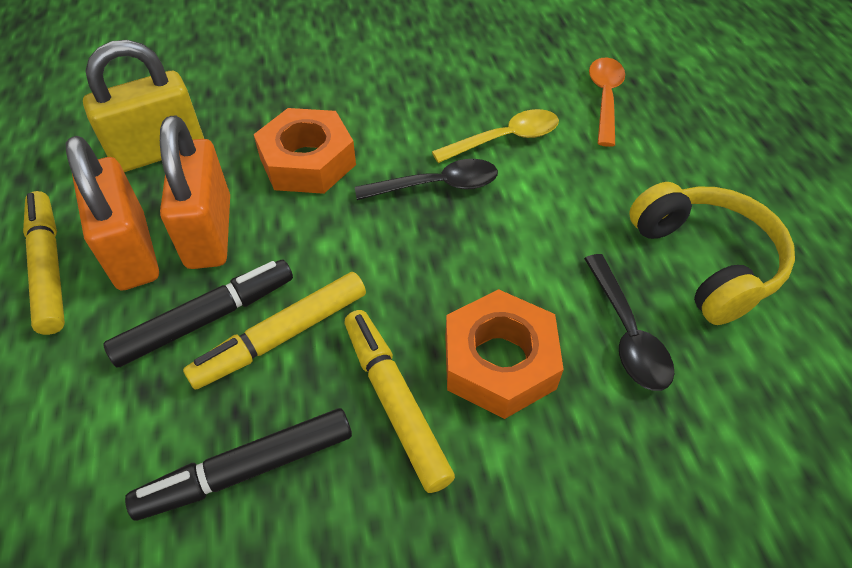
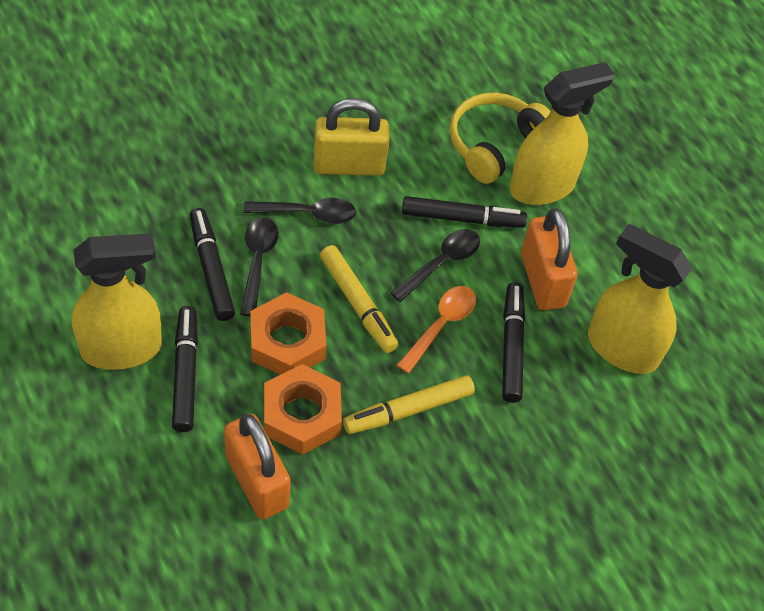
black marker: 2 -> 4
black spoon: 2 -> 3
yellow marker: 3 -> 2
yellow spoon: 1 -> 0
yellow spray bottle: 0 -> 3

